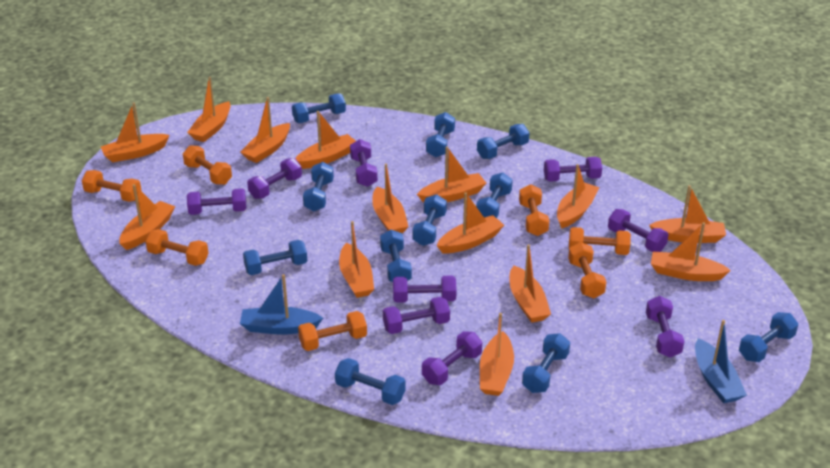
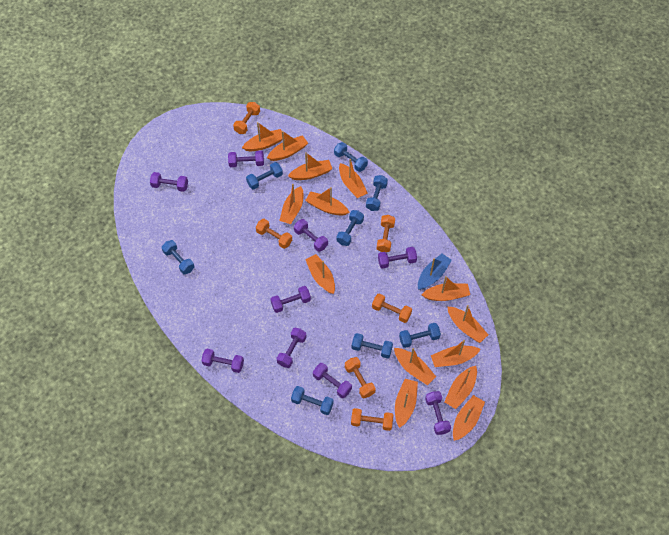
blue boat: 2 -> 1
blue dumbbell: 11 -> 8
orange dumbbell: 7 -> 6

